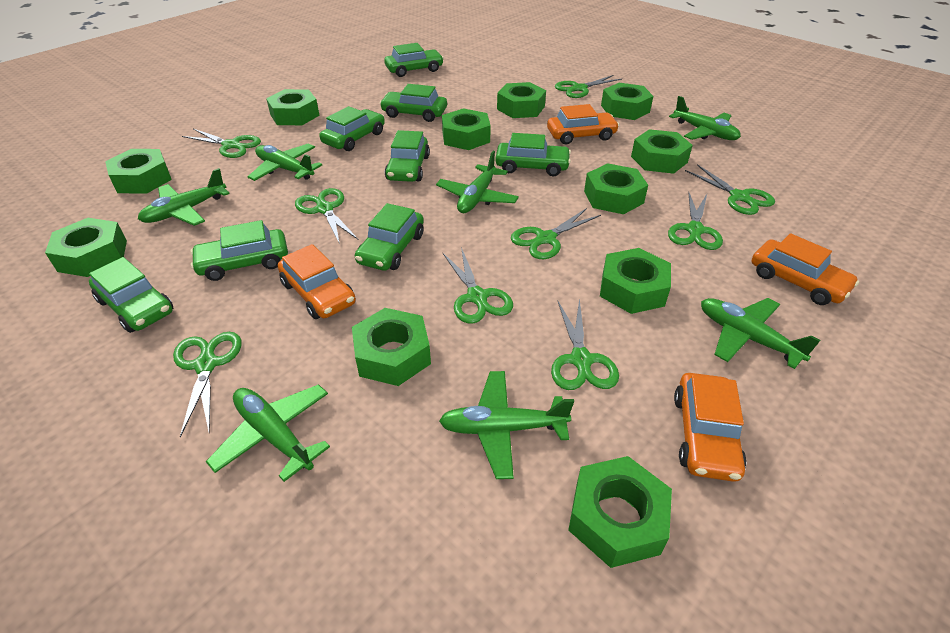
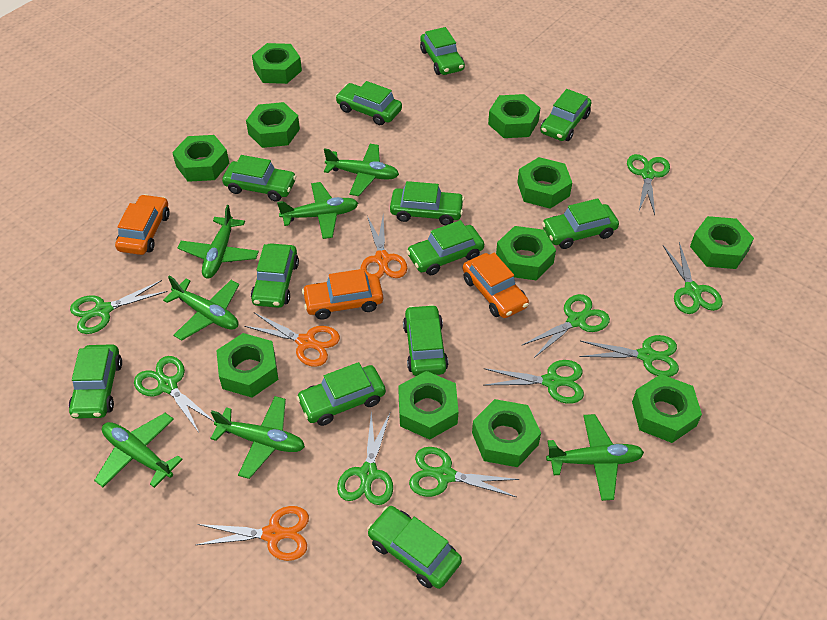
green car: 8 -> 12
orange car: 4 -> 3
orange scissors: 0 -> 3

